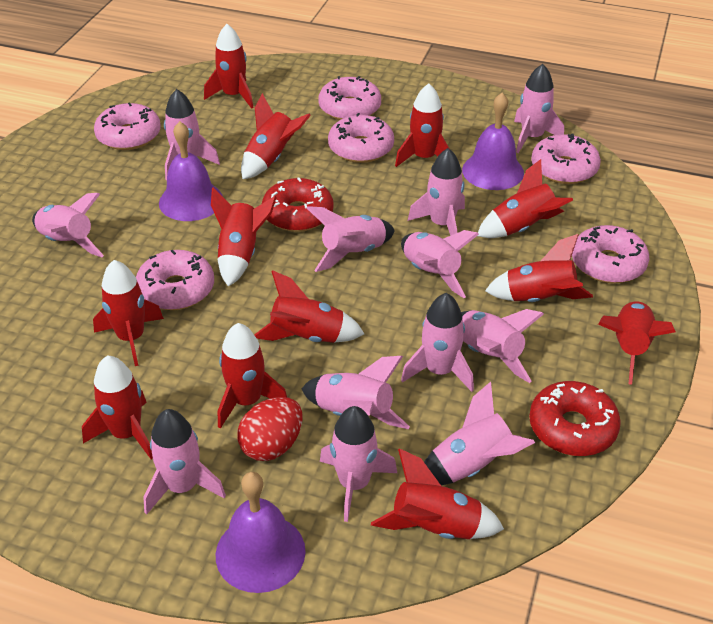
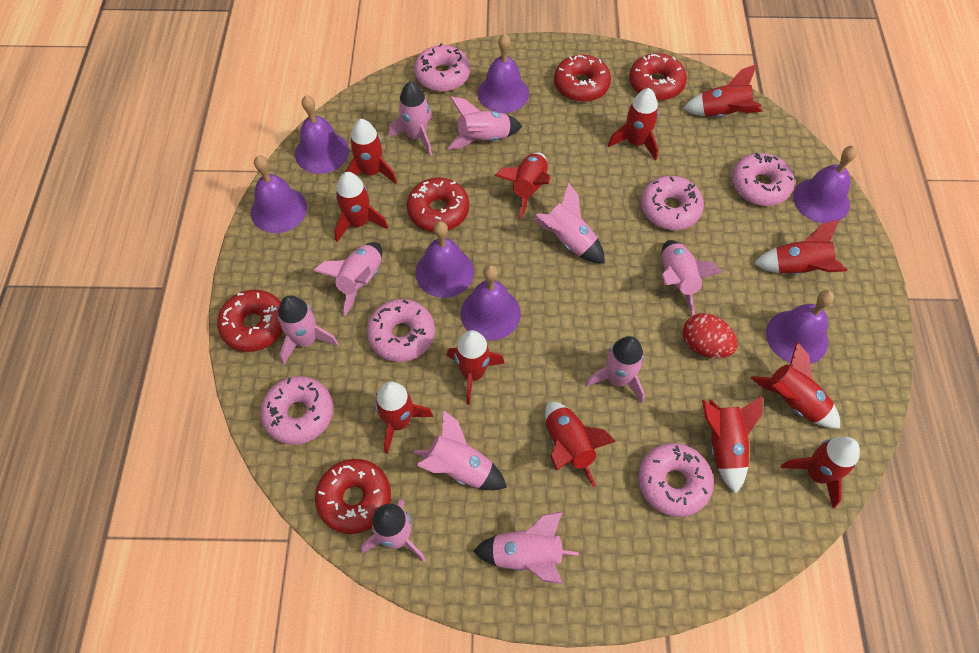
pink rocket: 12 -> 10
purple bell: 3 -> 7
red donut: 2 -> 5

